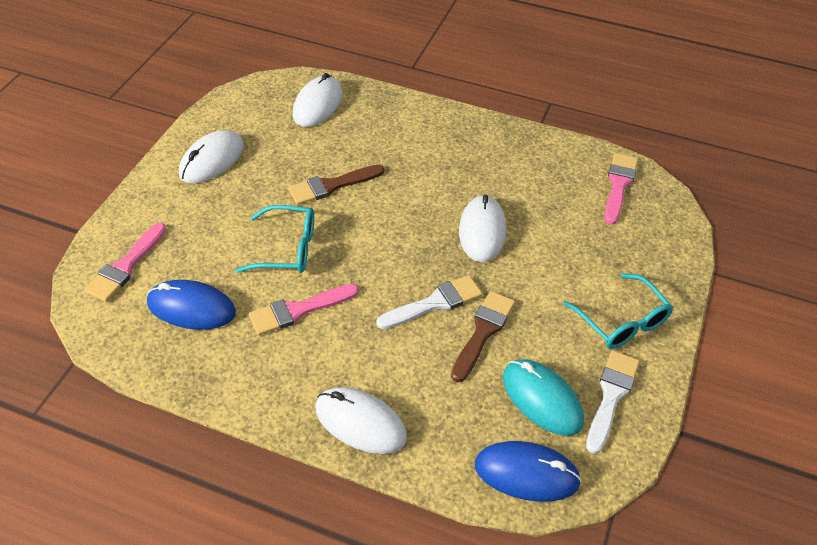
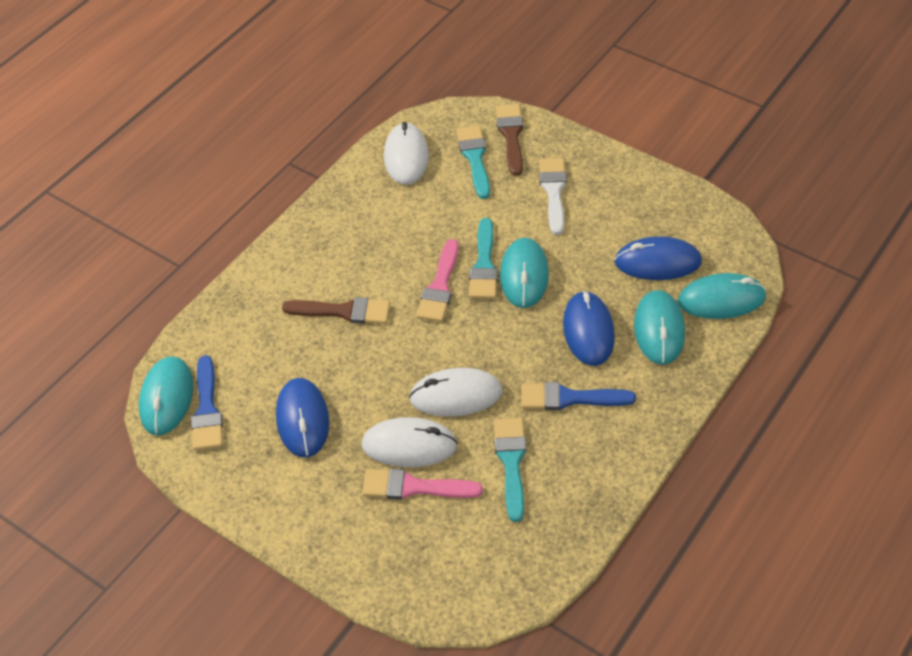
blue brush: 0 -> 2
blue mouse: 2 -> 3
pink brush: 3 -> 2
turquoise brush: 0 -> 3
turquoise glasses: 2 -> 0
turquoise mouse: 1 -> 4
white brush: 2 -> 1
white mouse: 4 -> 3

